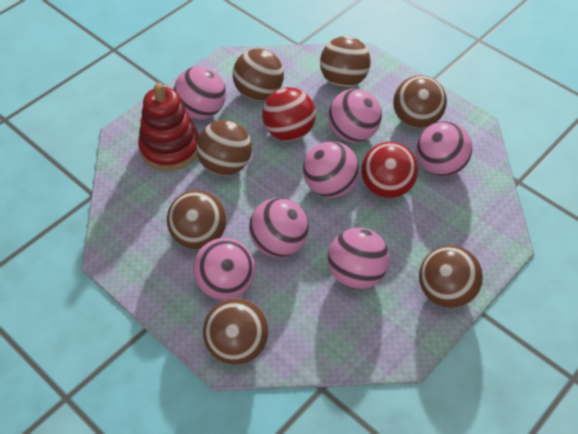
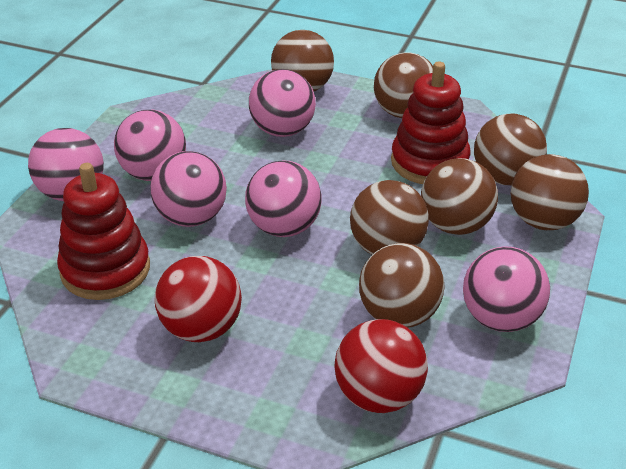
pink ball: 7 -> 6
red stacking toy: 1 -> 2

